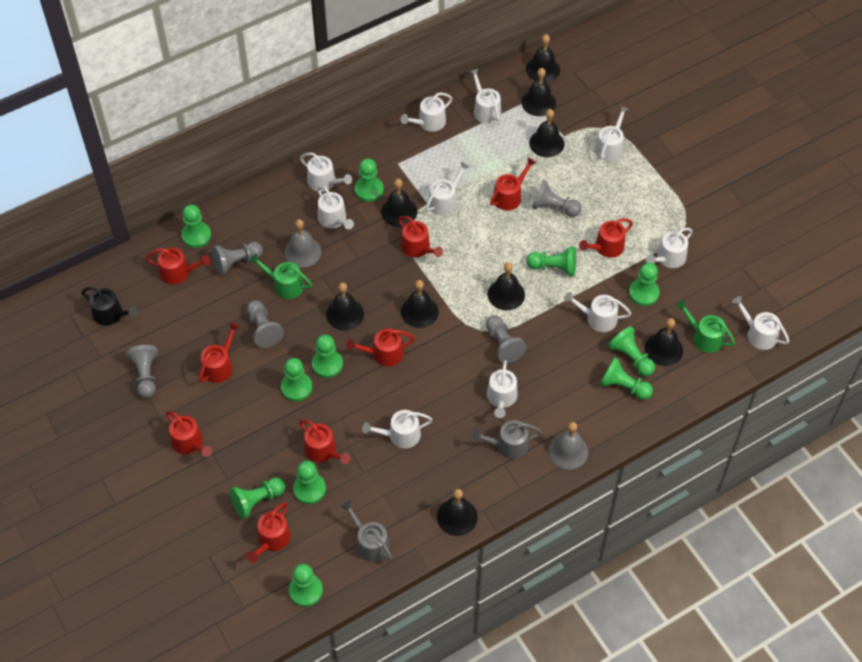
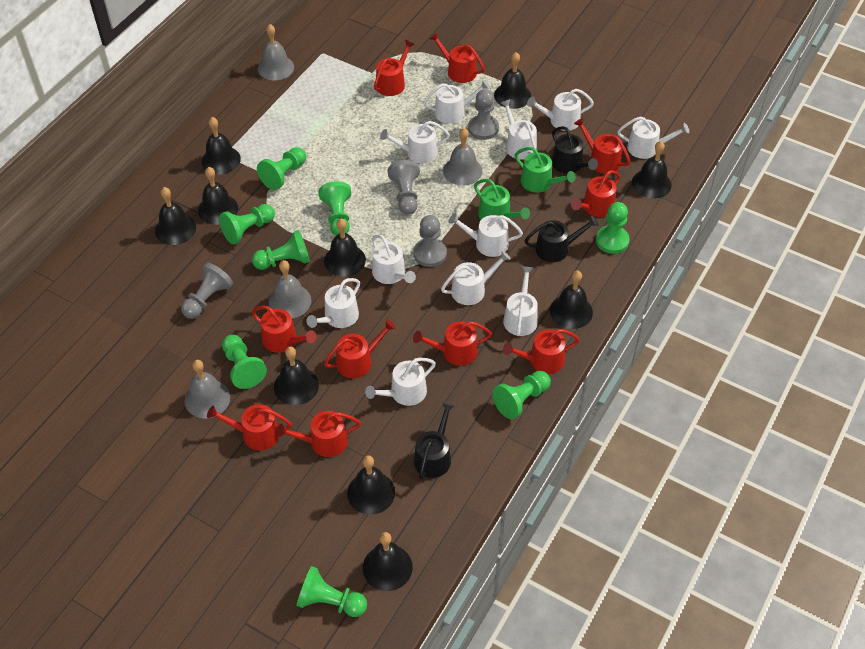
black bell: 9 -> 10
black watering can: 1 -> 3
green pawn: 11 -> 8
grey bell: 2 -> 4
grey pawn: 5 -> 4
grey watering can: 2 -> 0
red watering can: 9 -> 10

